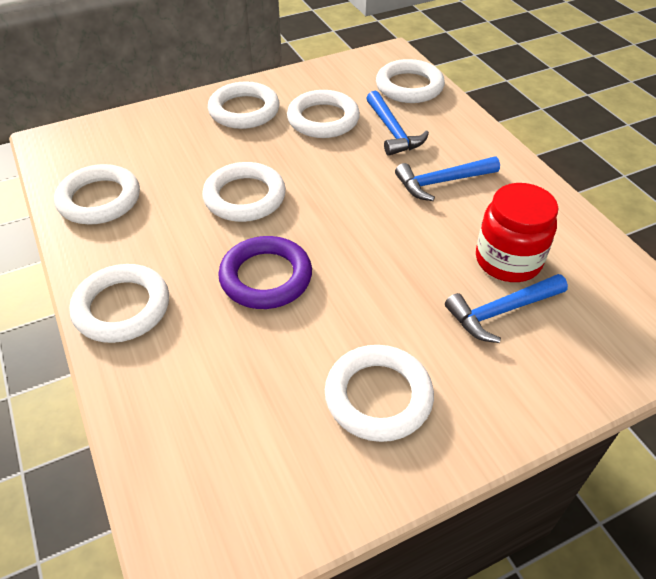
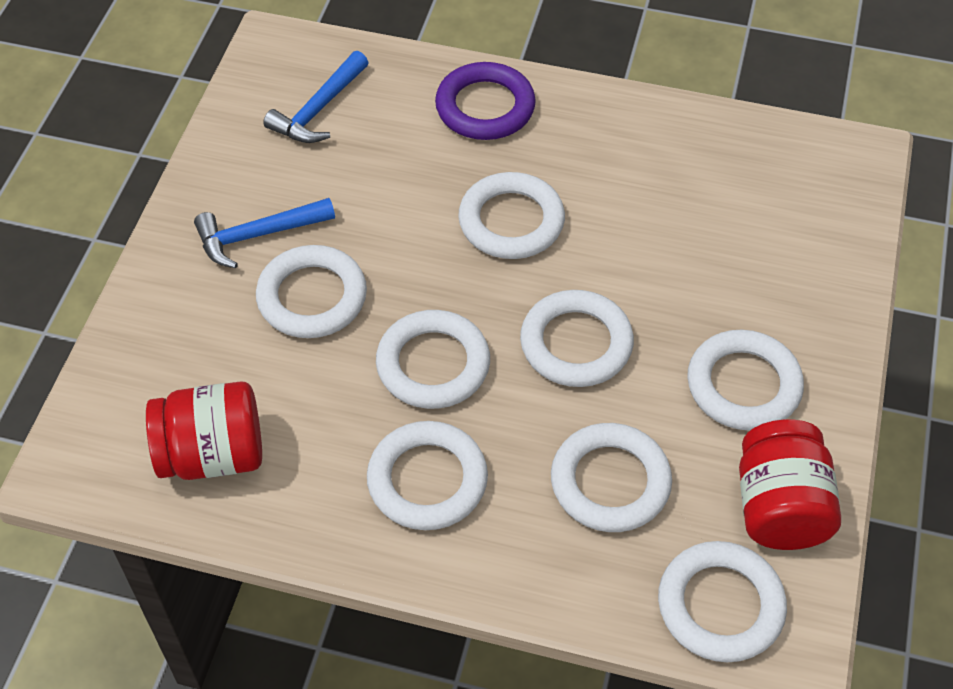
blue hammer: 3 -> 2
red jar: 1 -> 2
white ring: 7 -> 8

